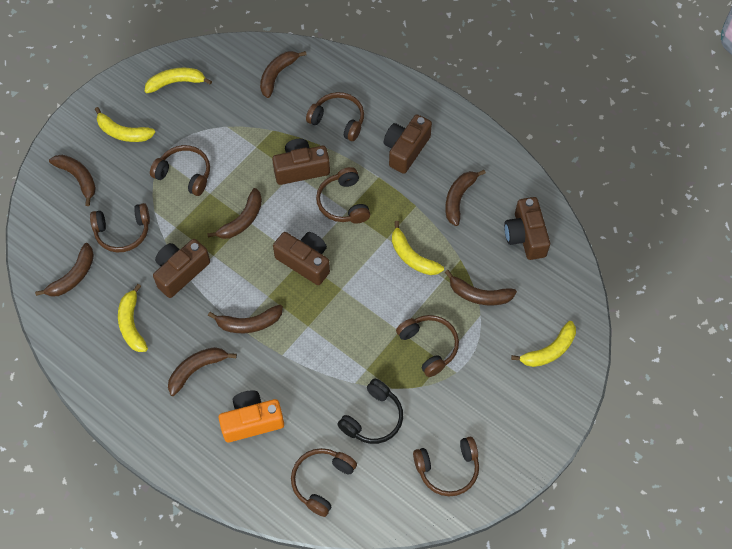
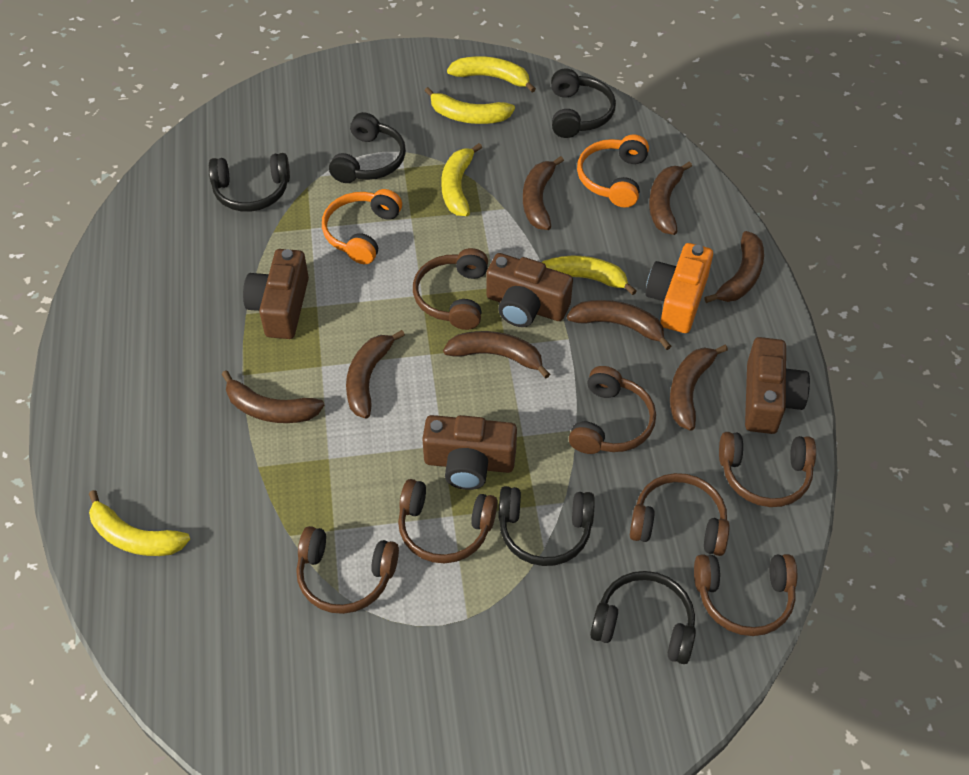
black headphones: 1 -> 5
brown camera: 5 -> 4
orange headphones: 0 -> 2

